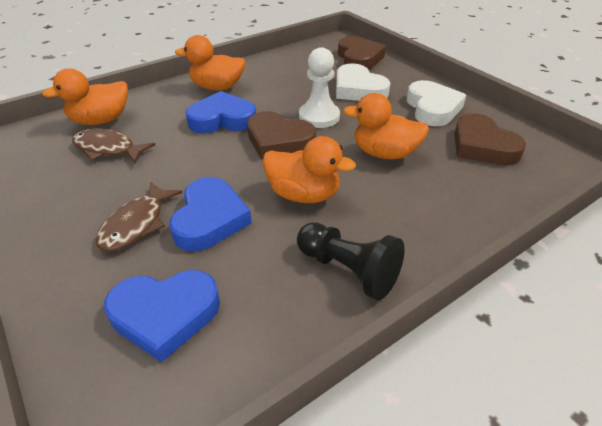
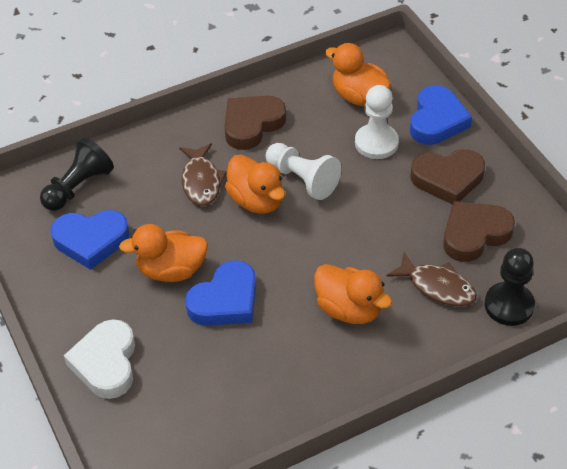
black pawn: 1 -> 2
white heart: 2 -> 1
white pawn: 1 -> 2

